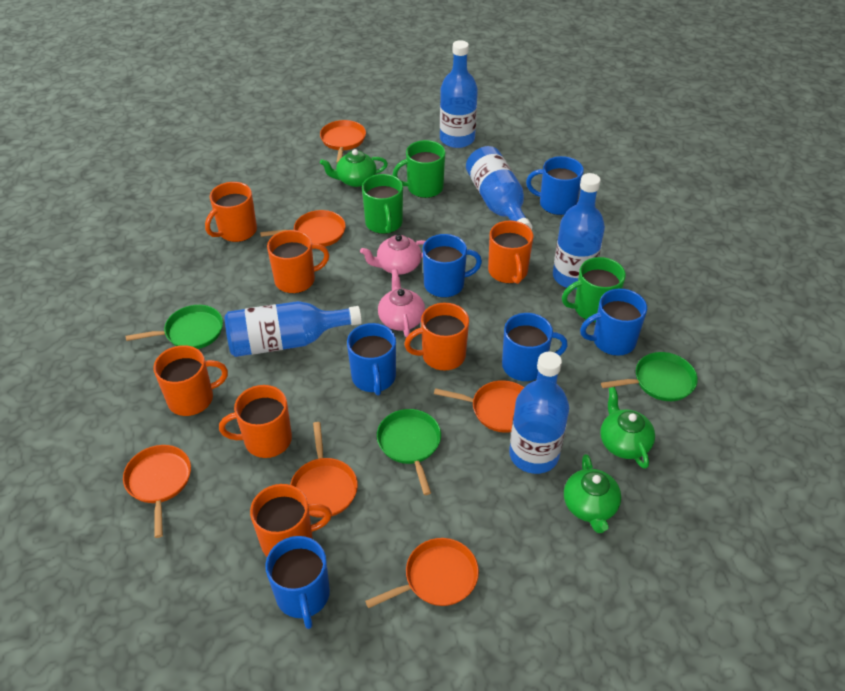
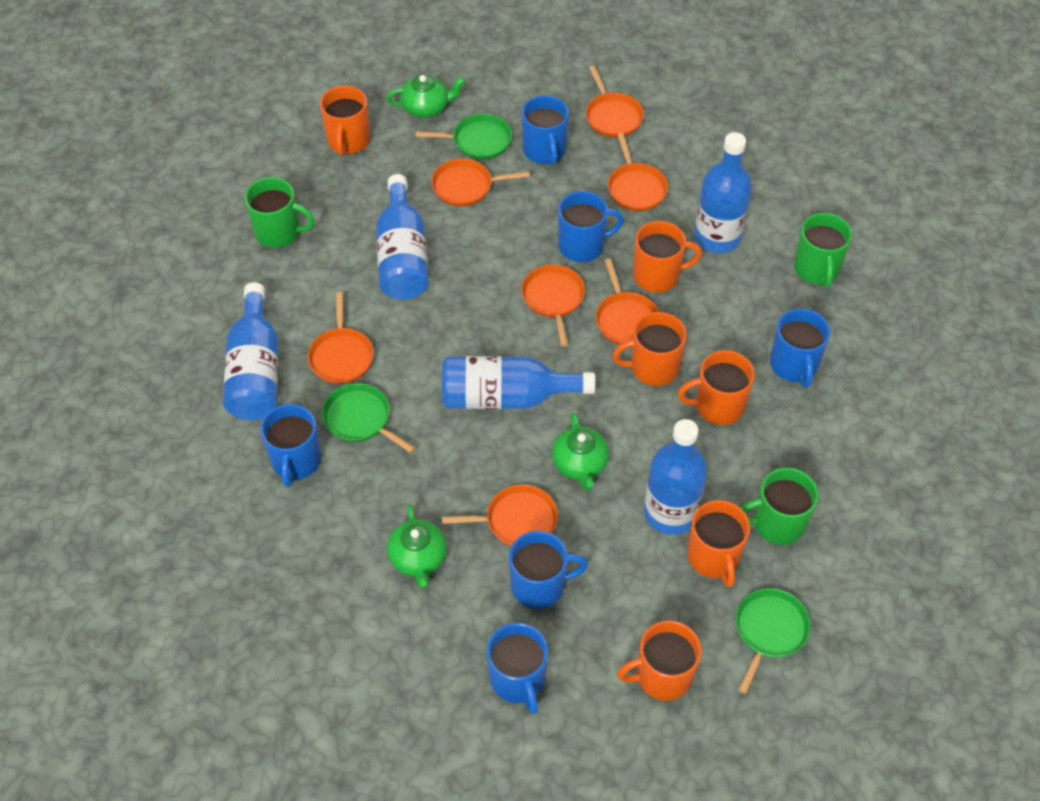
orange mug: 7 -> 6
orange pan: 6 -> 7
pink teapot: 2 -> 0

